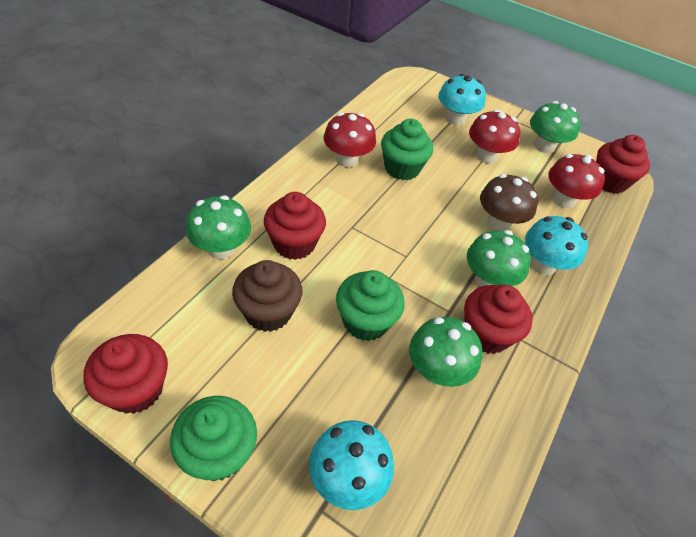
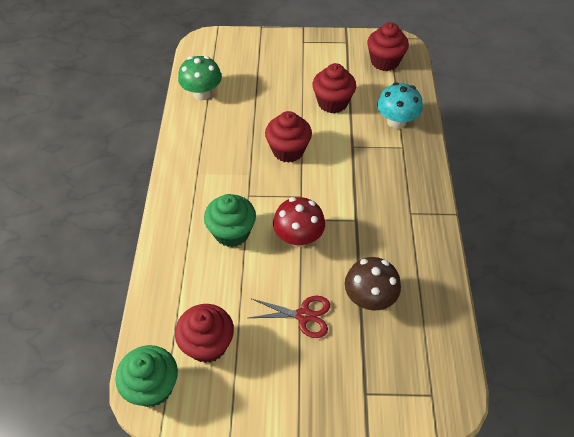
brown cupcake: 1 -> 0
green cupcake: 3 -> 2
green mushroom: 4 -> 1
red mushroom: 3 -> 1
red scissors: 0 -> 1
turquoise mushroom: 3 -> 1

